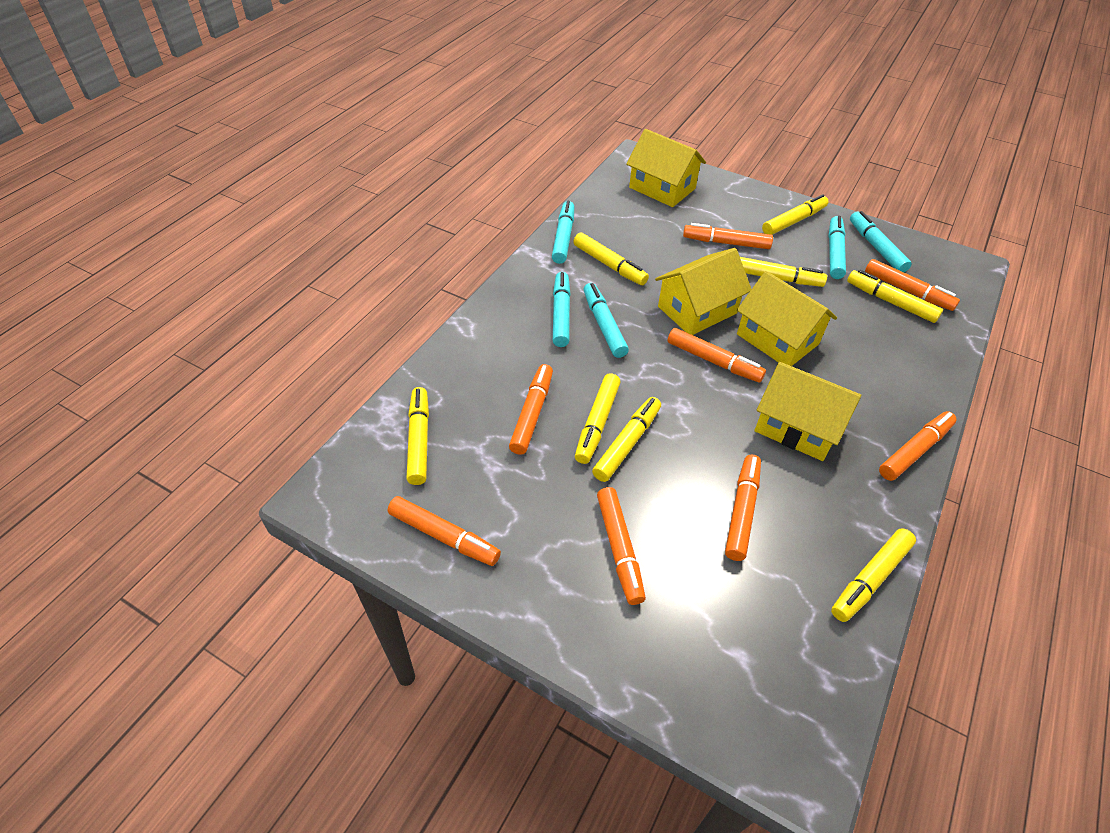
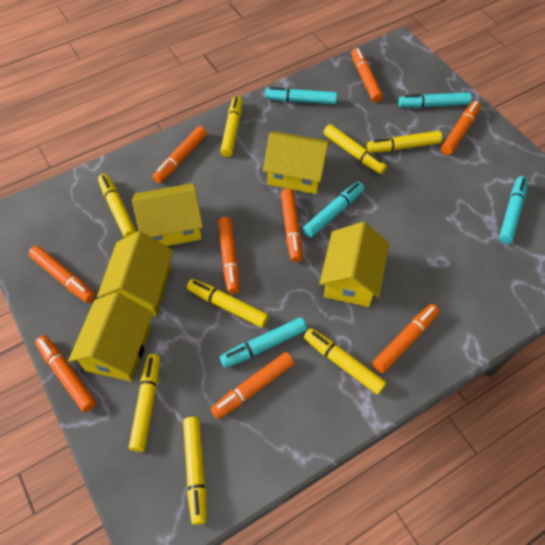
orange marker: 8 -> 9
yellow house: 4 -> 5

